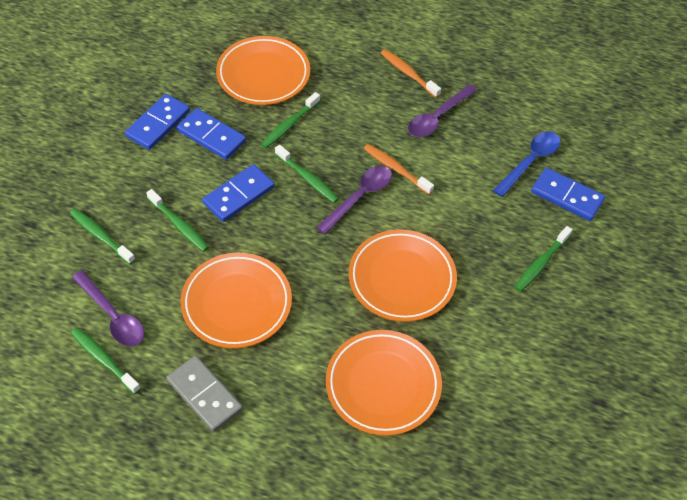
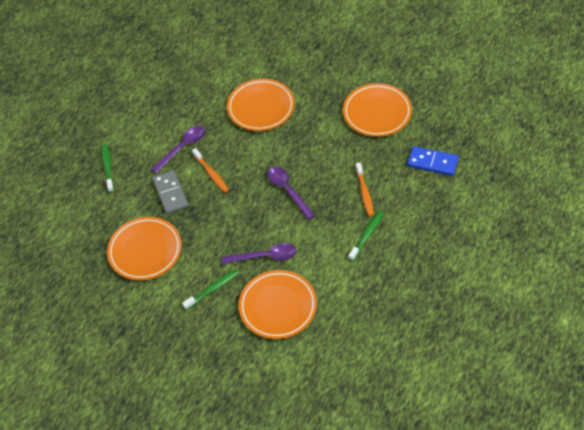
blue domino: 4 -> 1
blue spoon: 1 -> 0
green toothbrush: 6 -> 3

